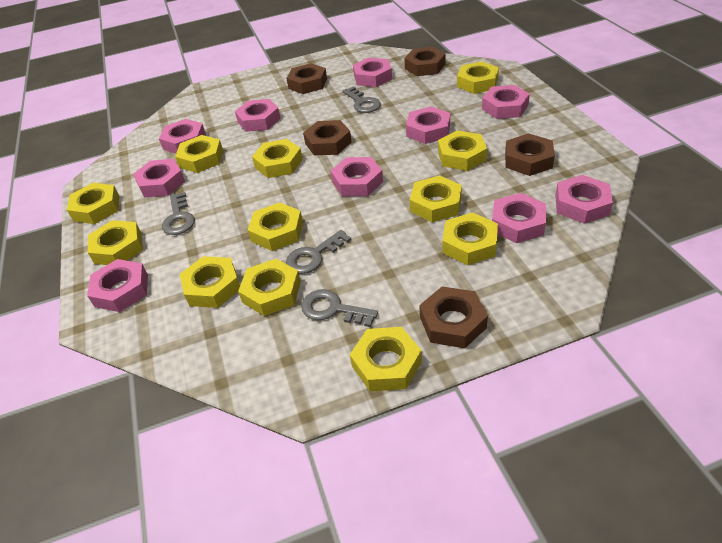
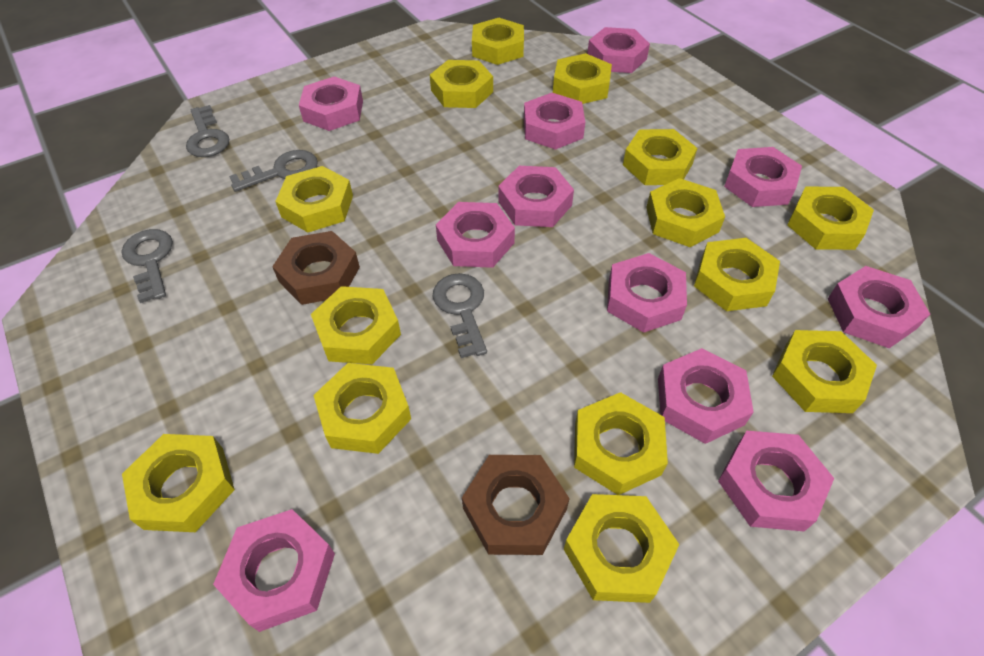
brown nut: 5 -> 2
pink nut: 10 -> 11
yellow nut: 12 -> 14

